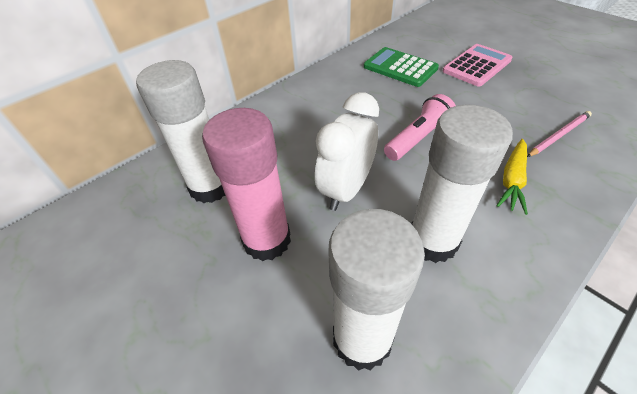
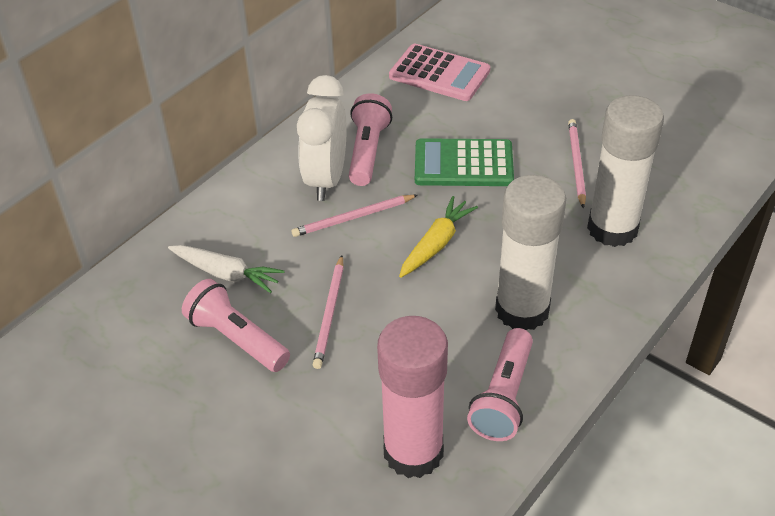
pink flashlight: 1 -> 3
pink pencil: 1 -> 3
white carrot: 0 -> 1
white glue stick: 3 -> 2

